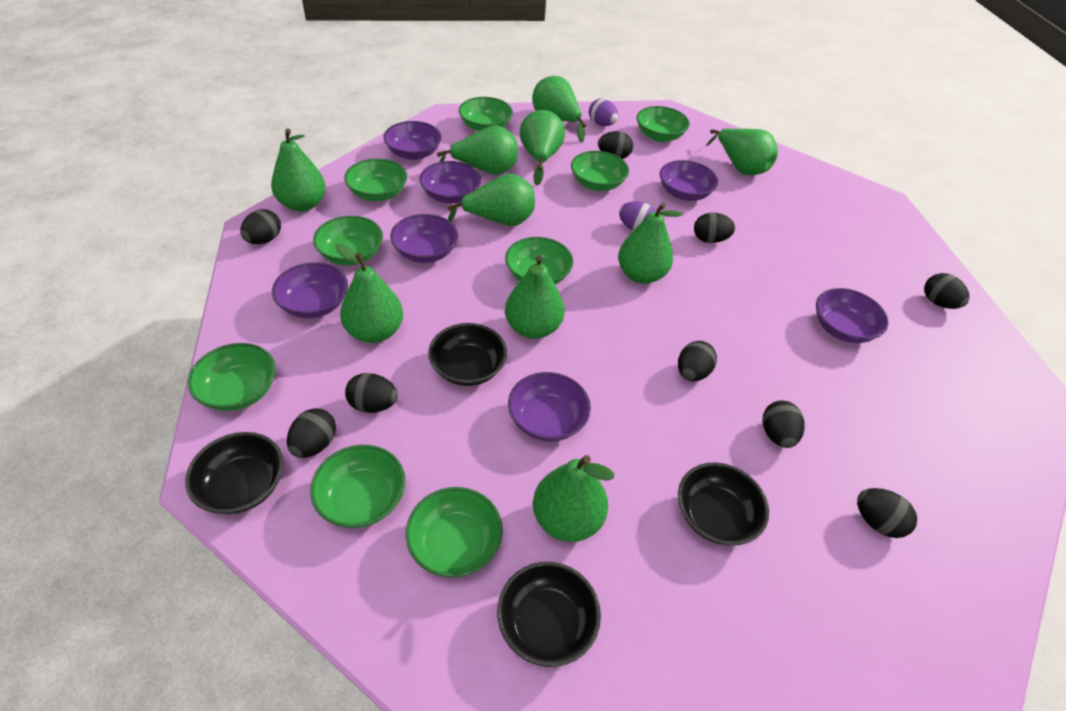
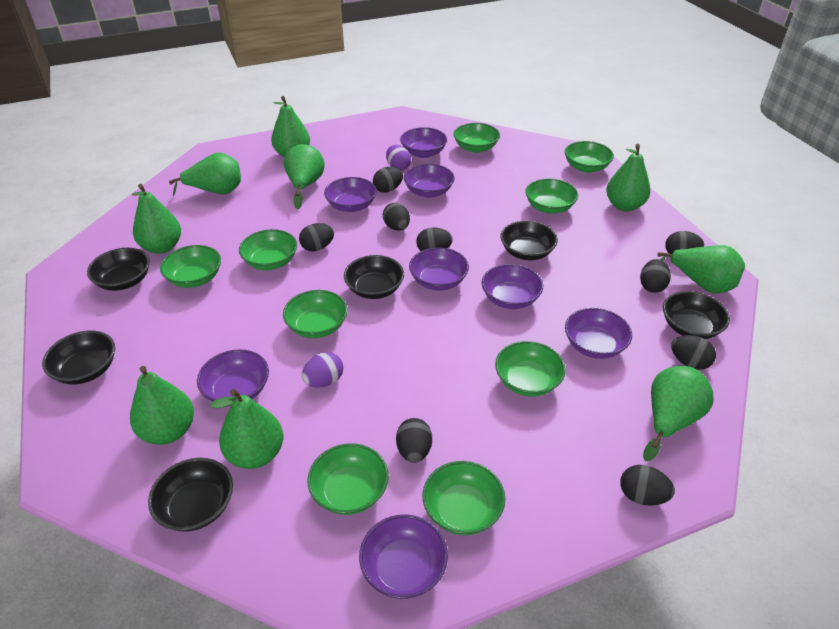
black bowl: 4 -> 6
green pear: 10 -> 9
purple bowl: 7 -> 8

